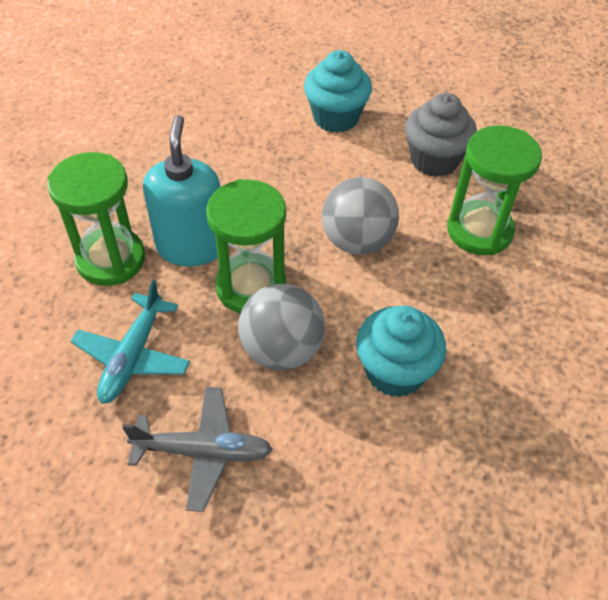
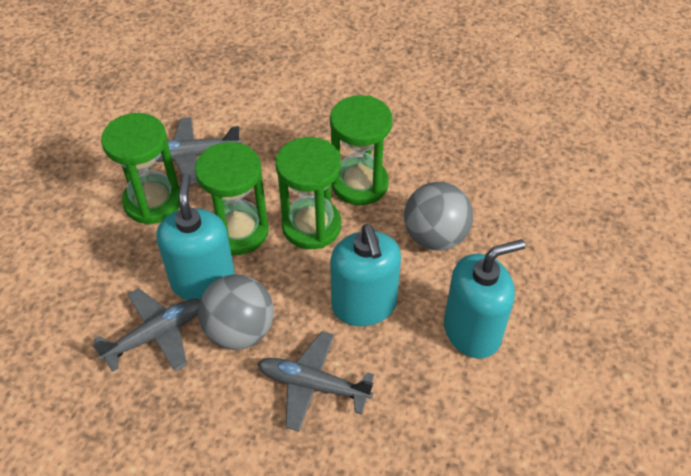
green hourglass: 3 -> 4
grey cupcake: 1 -> 0
grey plane: 1 -> 3
turquoise cupcake: 2 -> 0
turquoise plane: 1 -> 0
turquoise soap dispenser: 1 -> 3

